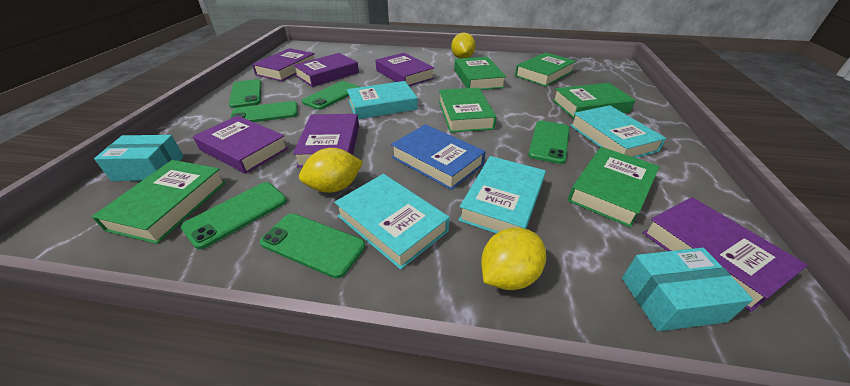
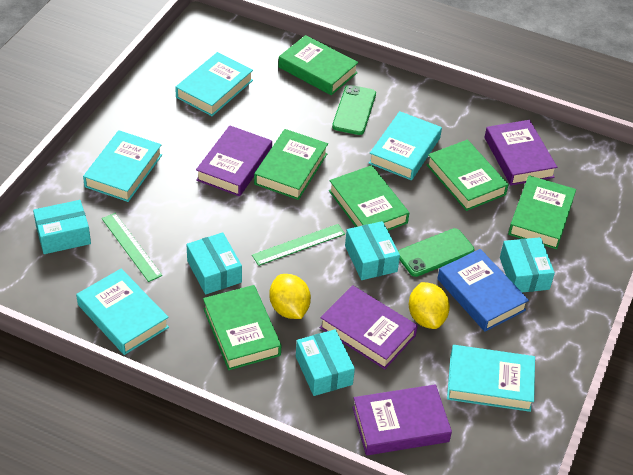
green phone: 6 -> 2
green ruler: 0 -> 2
purple book: 6 -> 4
turquoise book: 4 -> 5
turquoise box: 2 -> 5
yellow lemon: 3 -> 2

